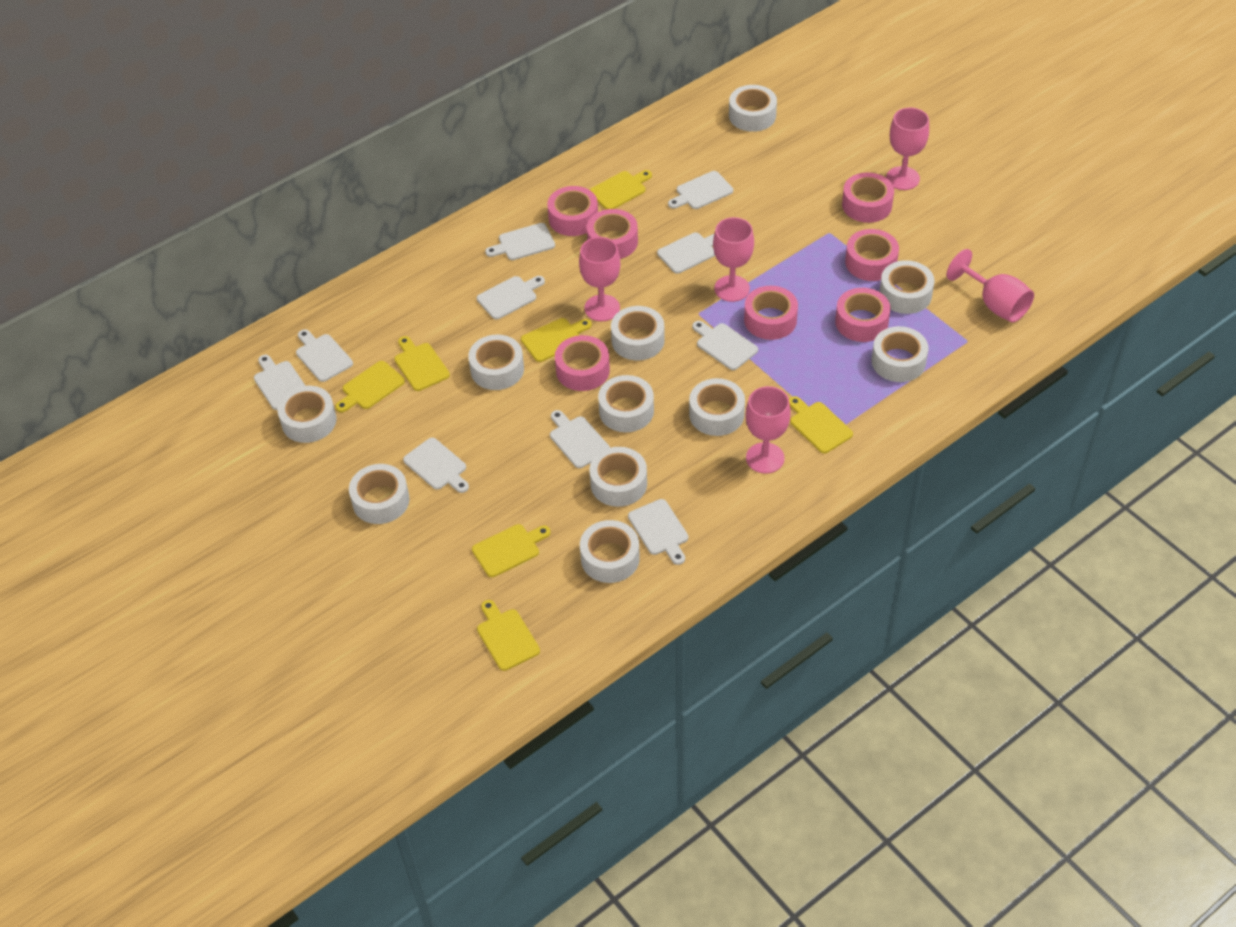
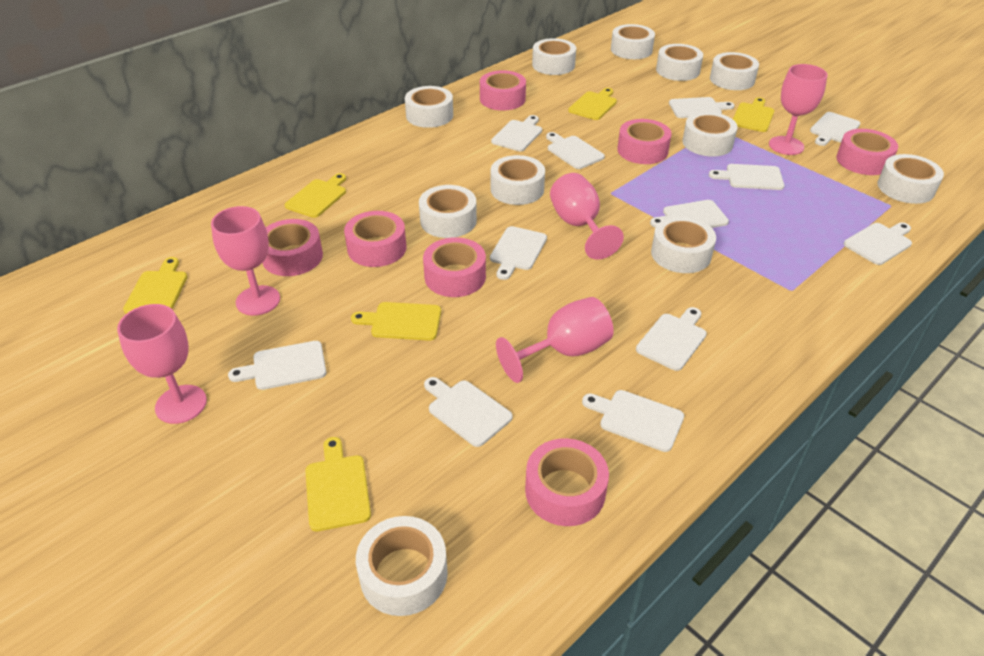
white cutting board: 10 -> 12
yellow cutting board: 7 -> 6

